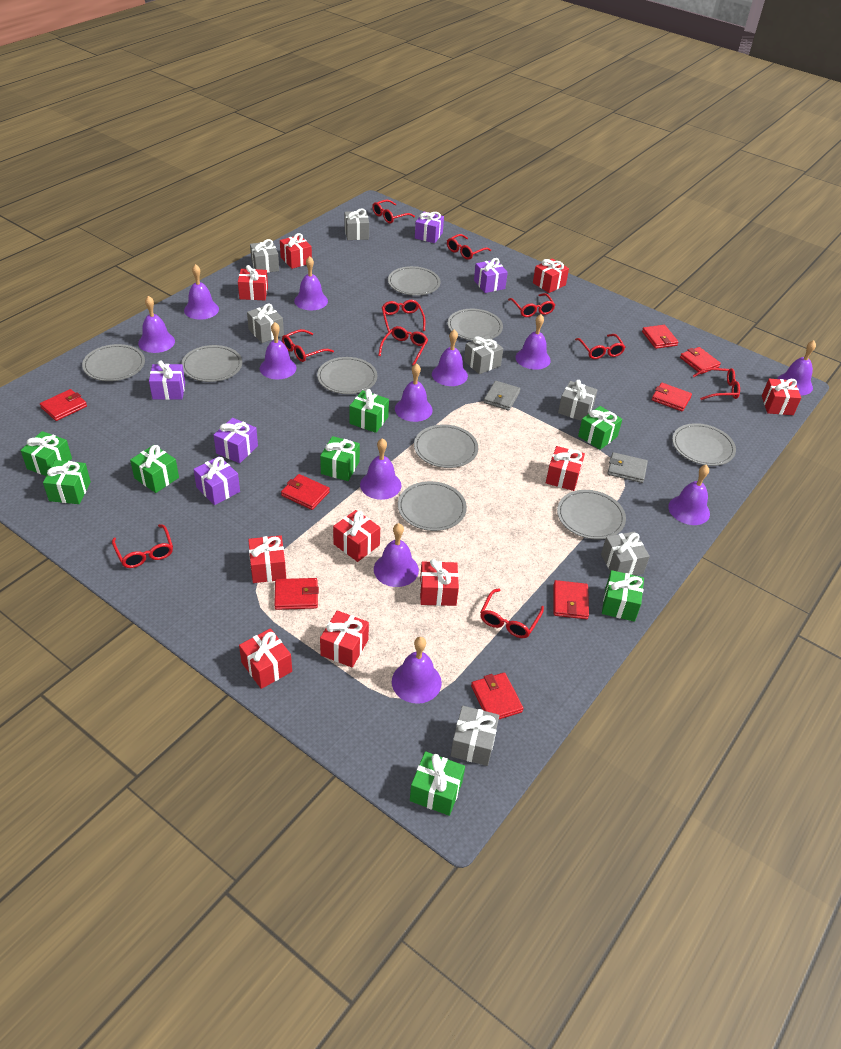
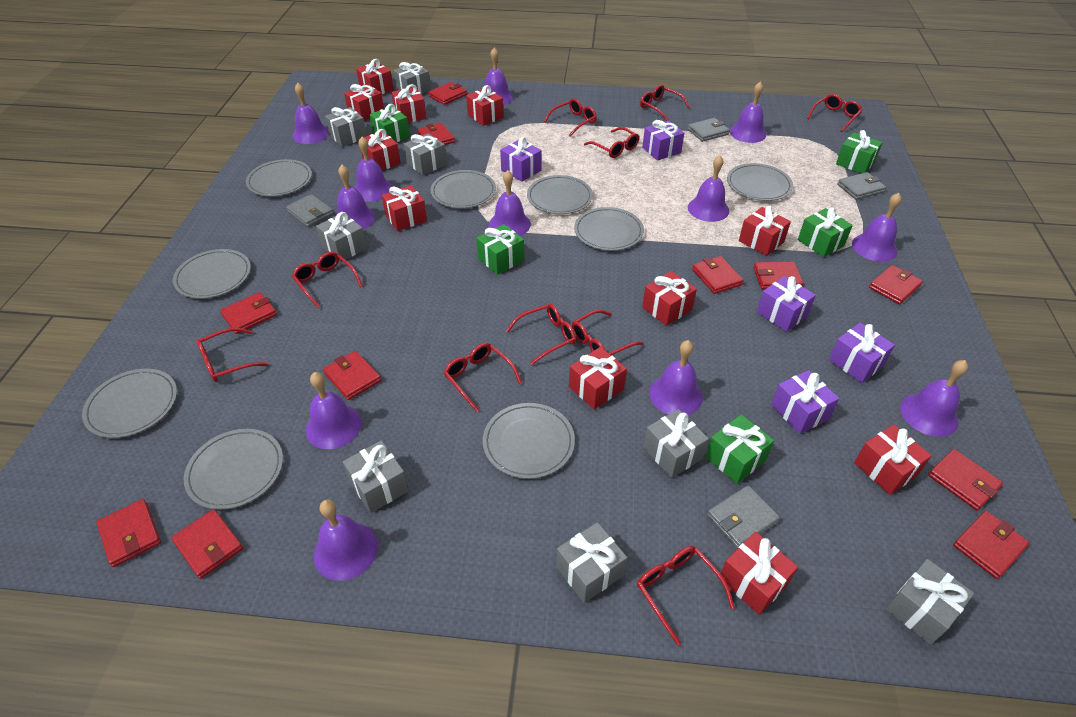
green gift: 8 -> 5
grey gift: 7 -> 8
grey wallet: 2 -> 4
red gift: 10 -> 11
red wallet: 8 -> 11

